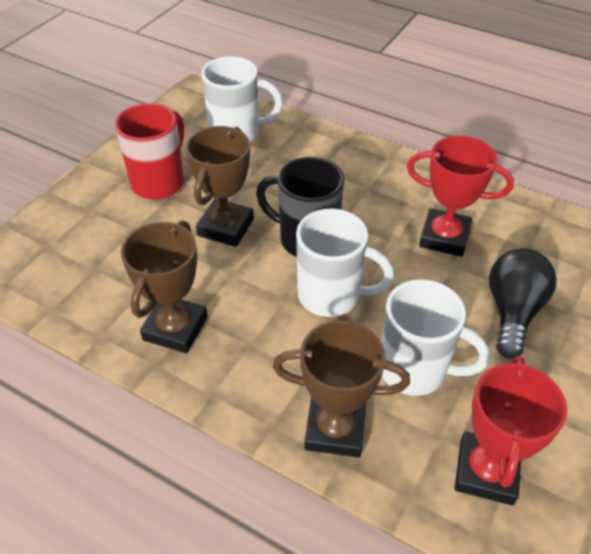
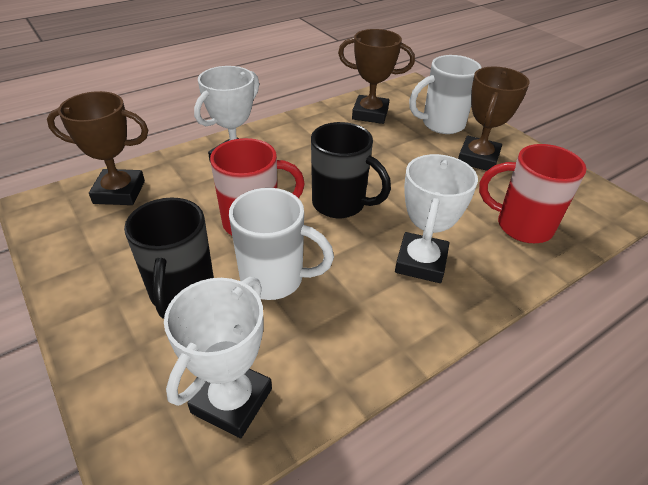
black light bulb: 1 -> 0
black mug: 1 -> 2
red mug: 1 -> 2
red trophy: 2 -> 0
white mug: 3 -> 2
white trophy: 0 -> 3

